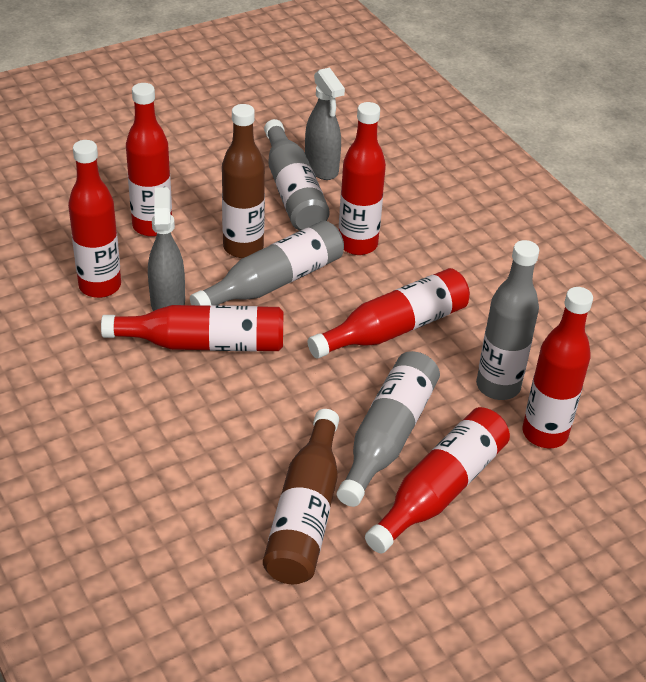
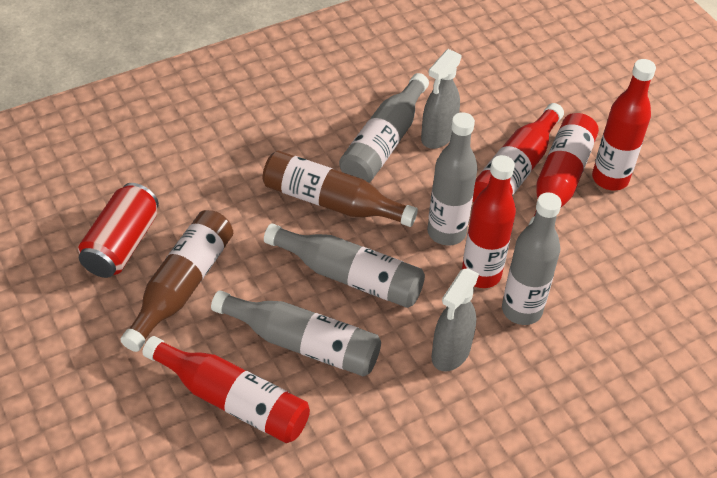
grey bottle: 4 -> 5
red bottle: 7 -> 5
red can: 0 -> 1

